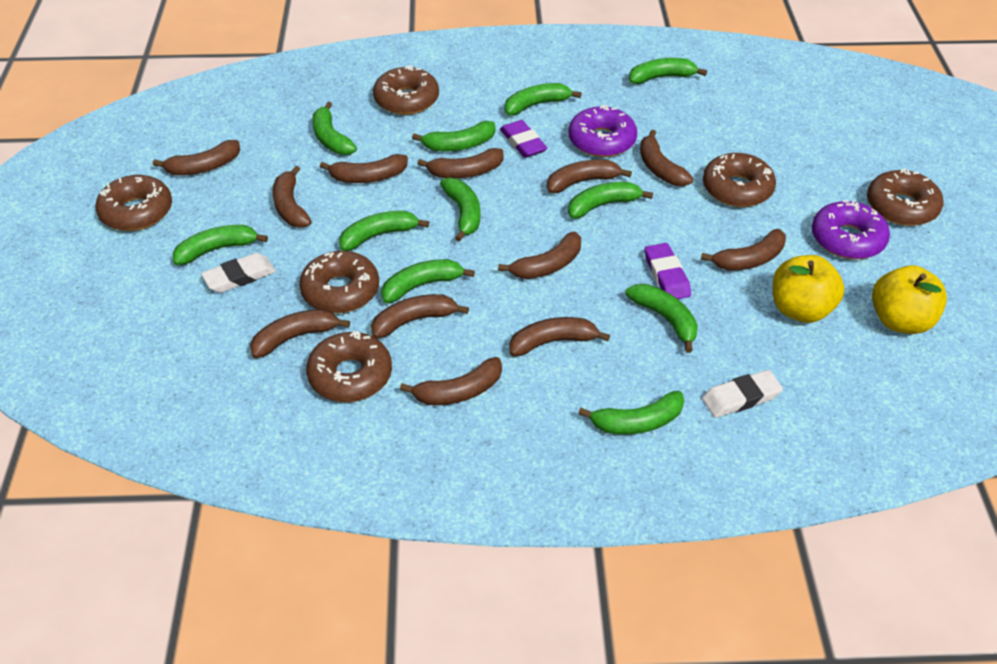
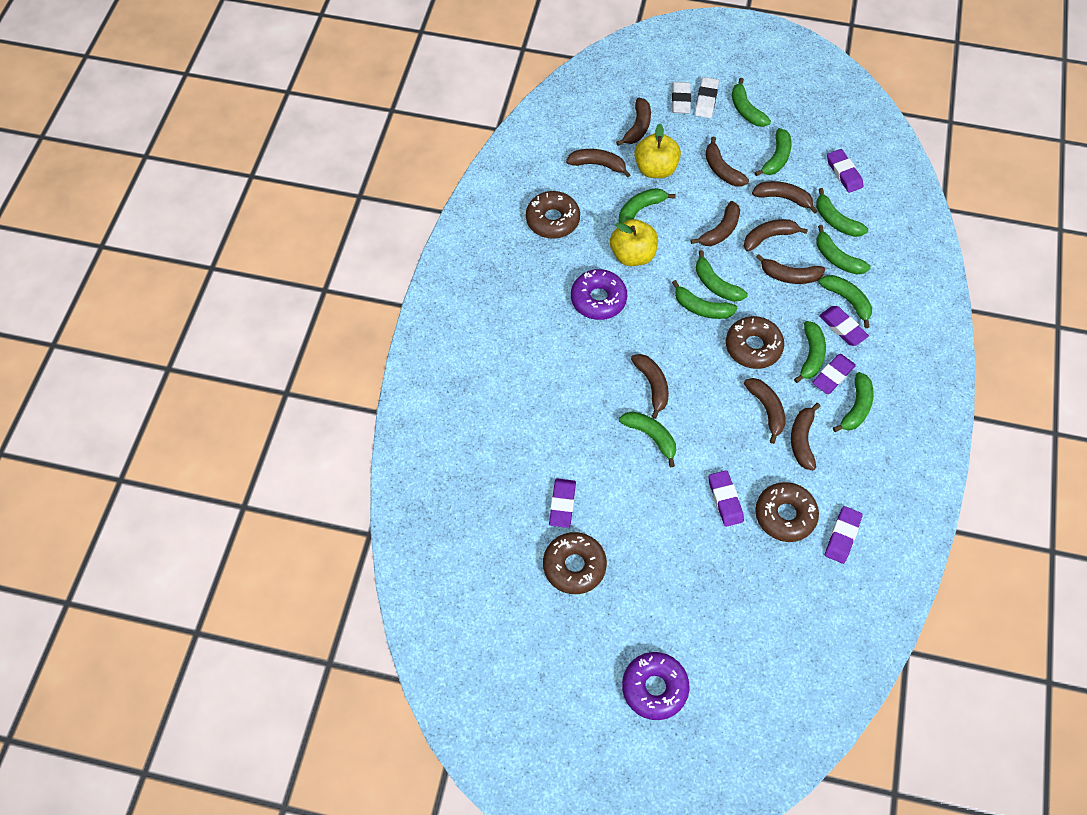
brown banana: 12 -> 10
brown donut: 6 -> 4
purple eraser: 2 -> 6

